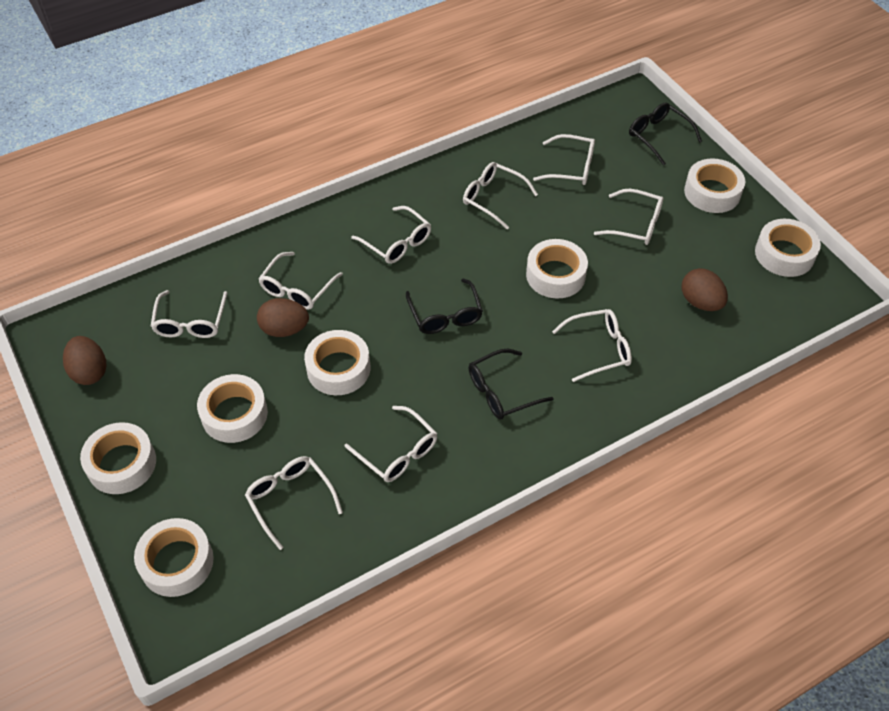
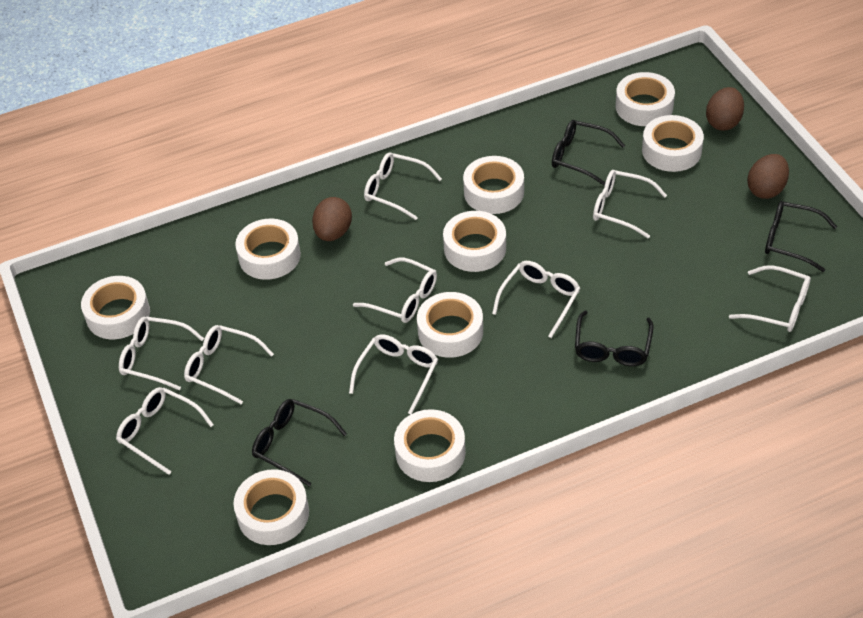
black glasses: 3 -> 4
white tape: 7 -> 9

